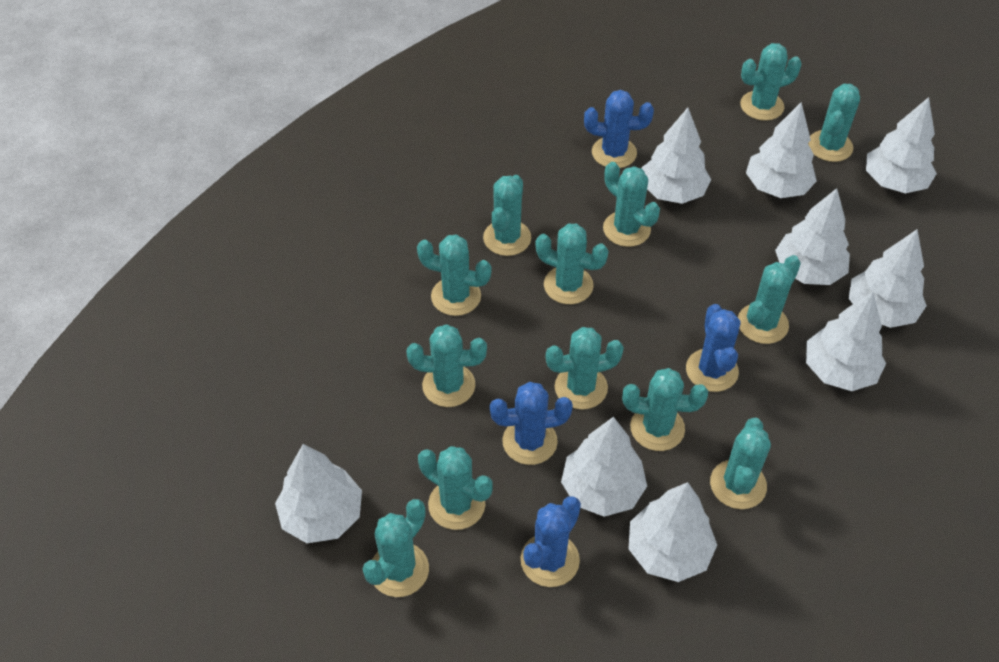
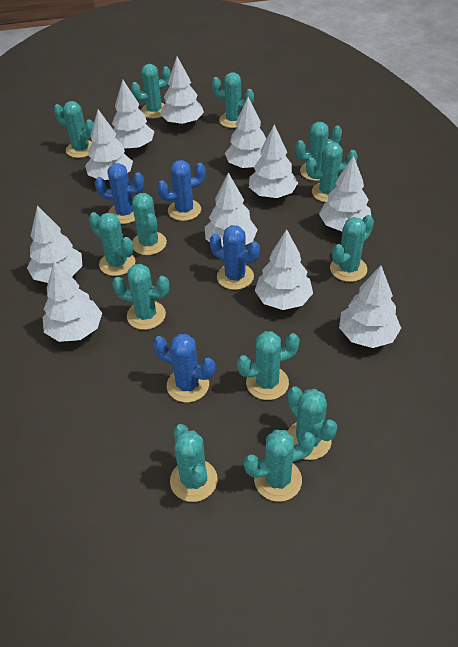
white tree: 9 -> 11

